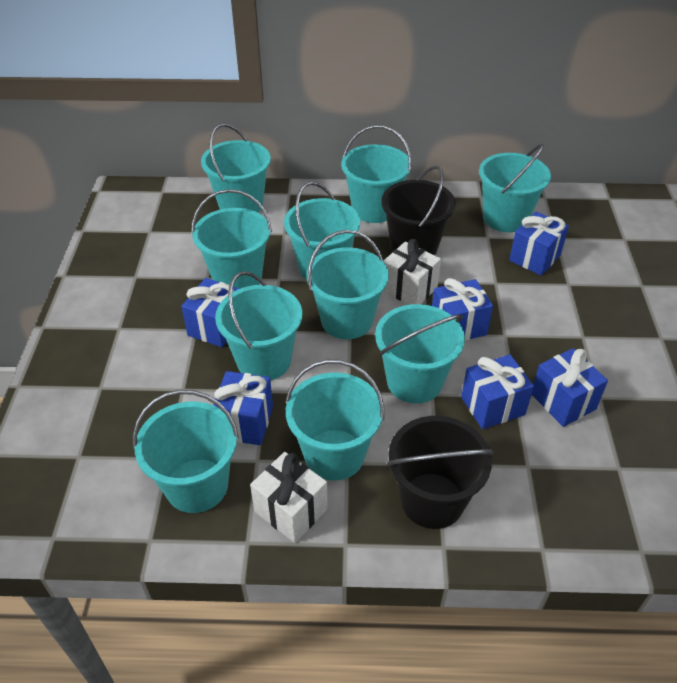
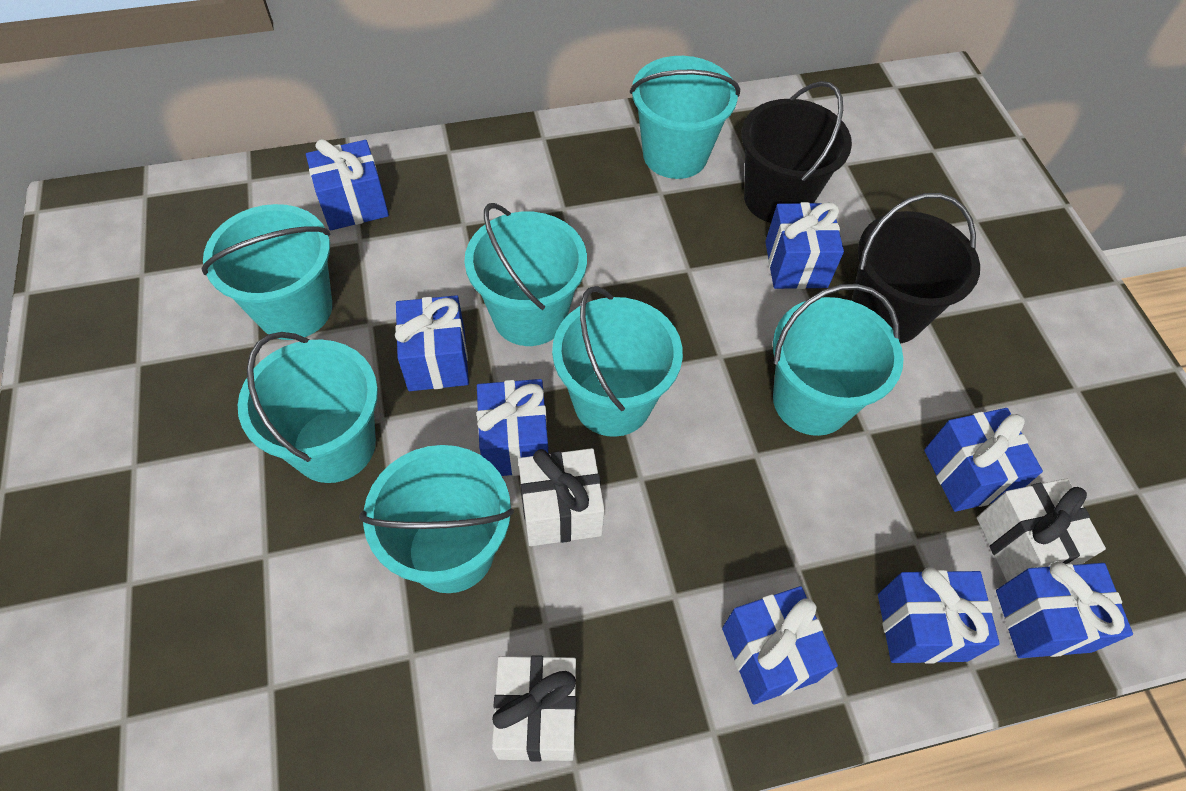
blue gift: 6 -> 8
turquoise bucket: 10 -> 7
white gift: 2 -> 3

